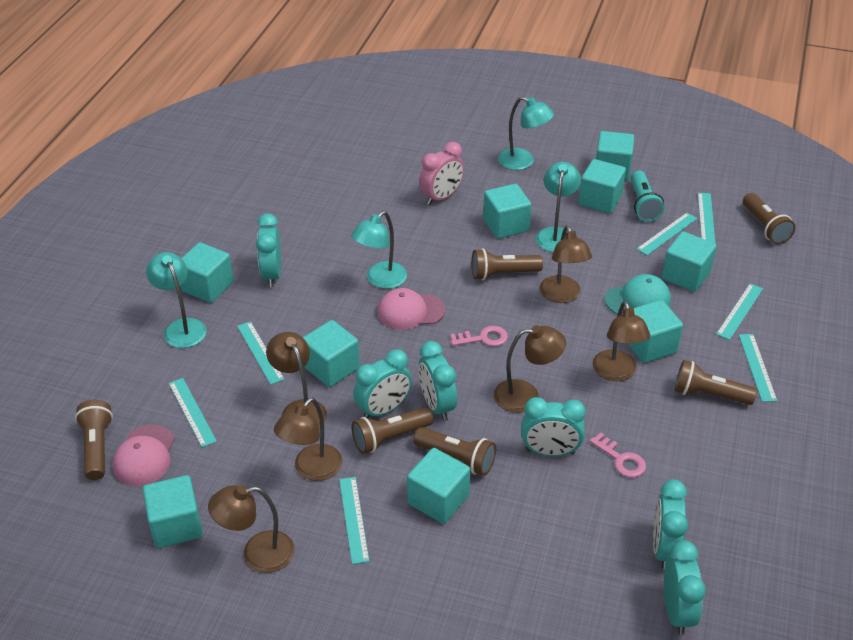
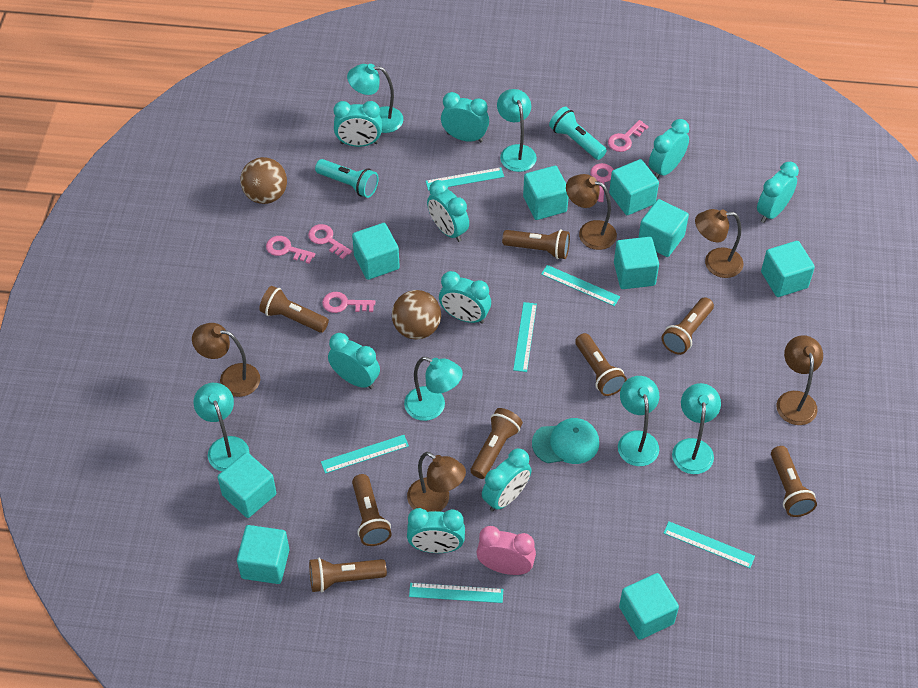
brown ball: 0 -> 2
brown flashlight: 6 -> 8
brown lamp: 6 -> 5
pink cap: 2 -> 0
pink key: 2 -> 5
turquoise clock: 6 -> 9
turquoise flashlight: 1 -> 2
turquoise lamp: 4 -> 6
turquoise ruler: 7 -> 6

